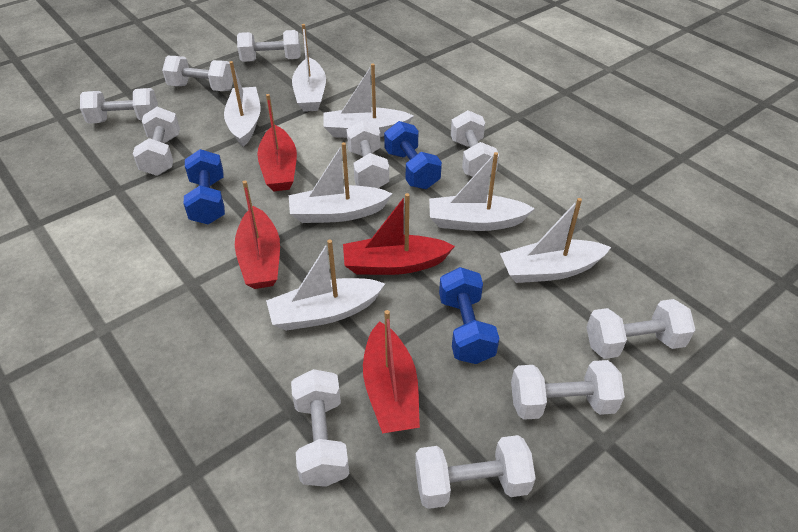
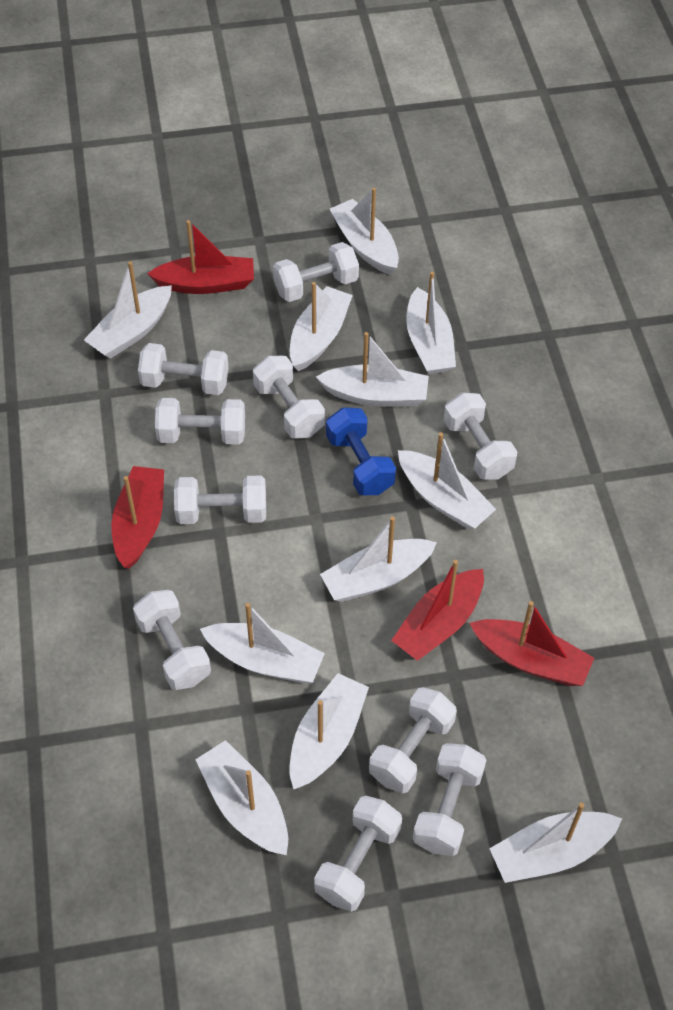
blue dumbbell: 3 -> 1
white boat: 7 -> 11

